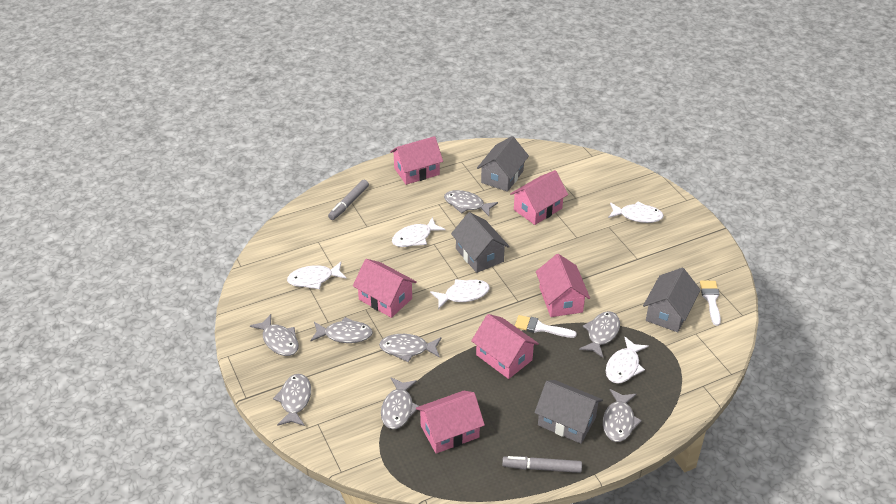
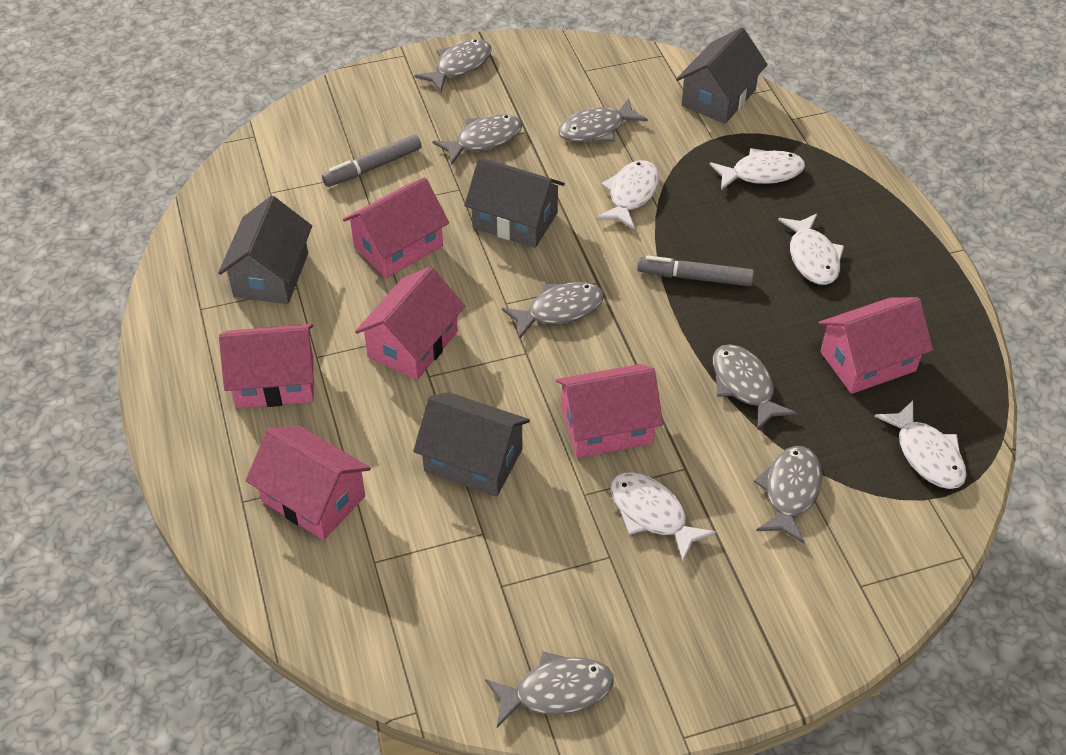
grey fish: 8 -> 7
white brush: 2 -> 0

